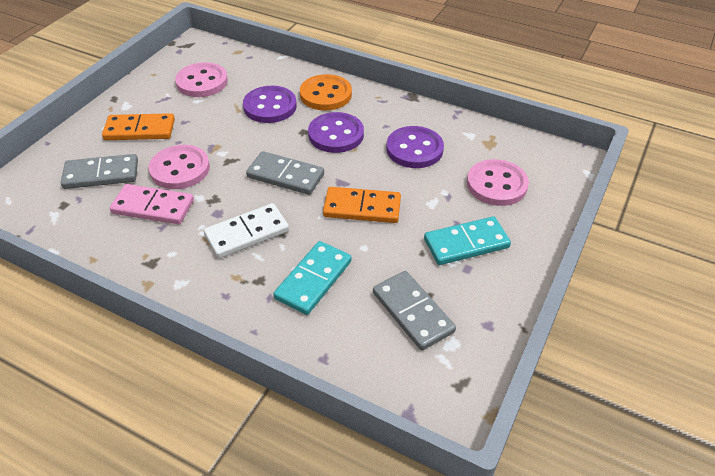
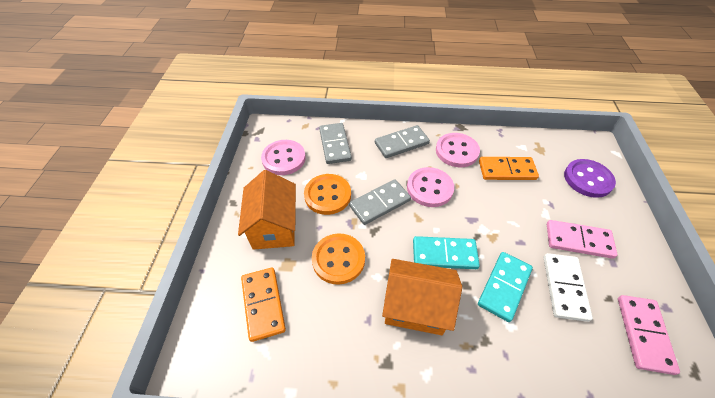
orange button: 1 -> 2
orange house: 0 -> 2
pink domino: 1 -> 2
purple button: 3 -> 1

